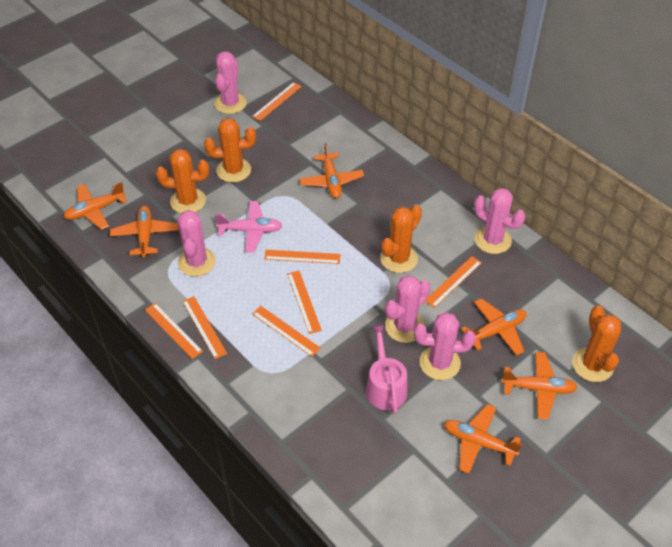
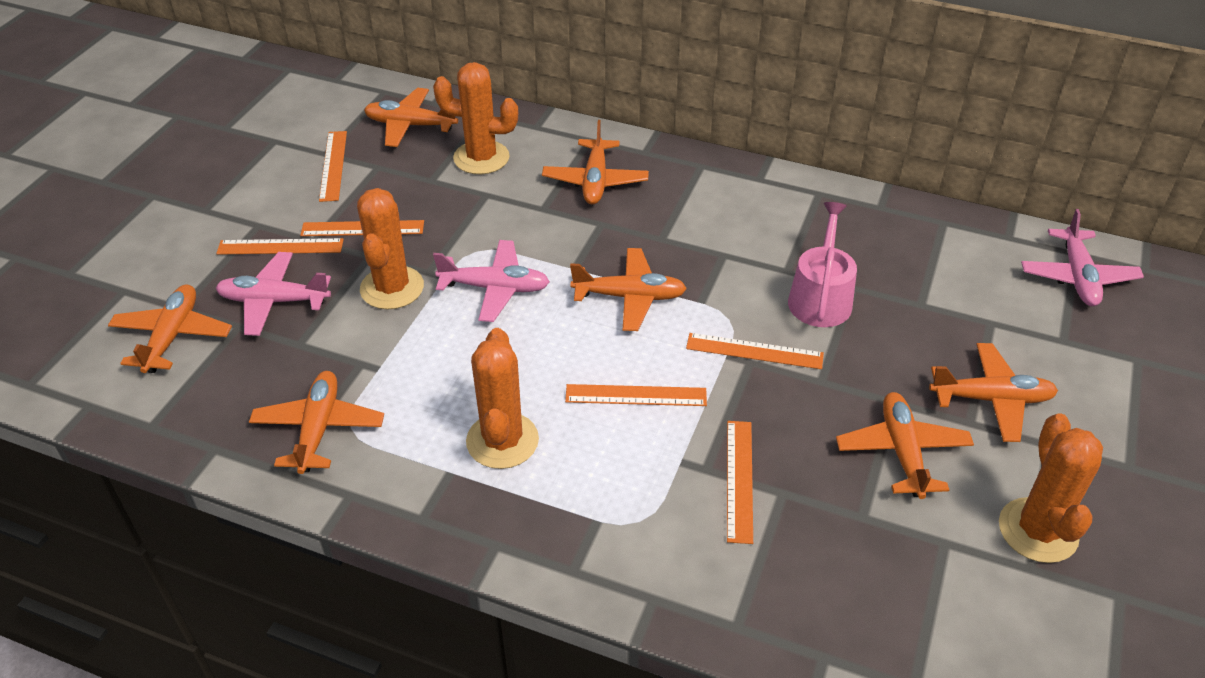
orange plane: 6 -> 7
orange ruler: 7 -> 6
pink cactus: 5 -> 0
pink plane: 1 -> 3

